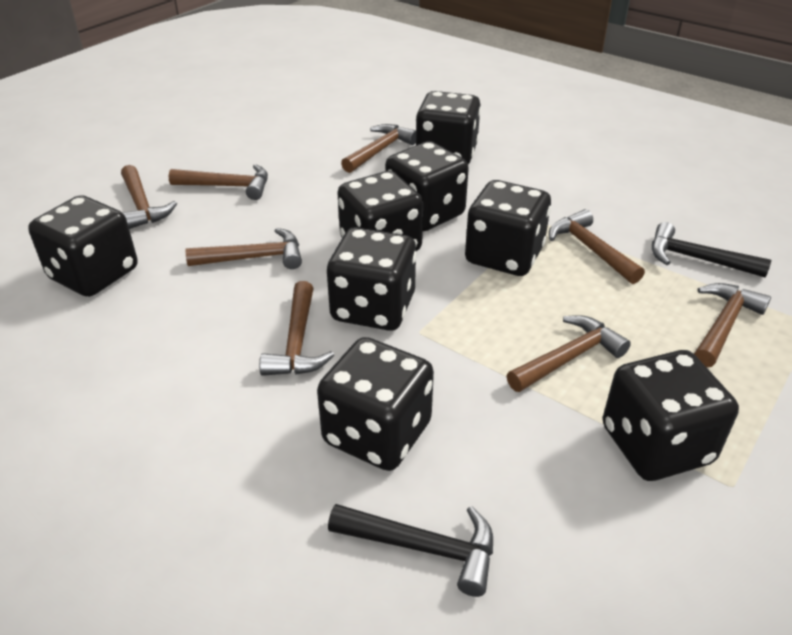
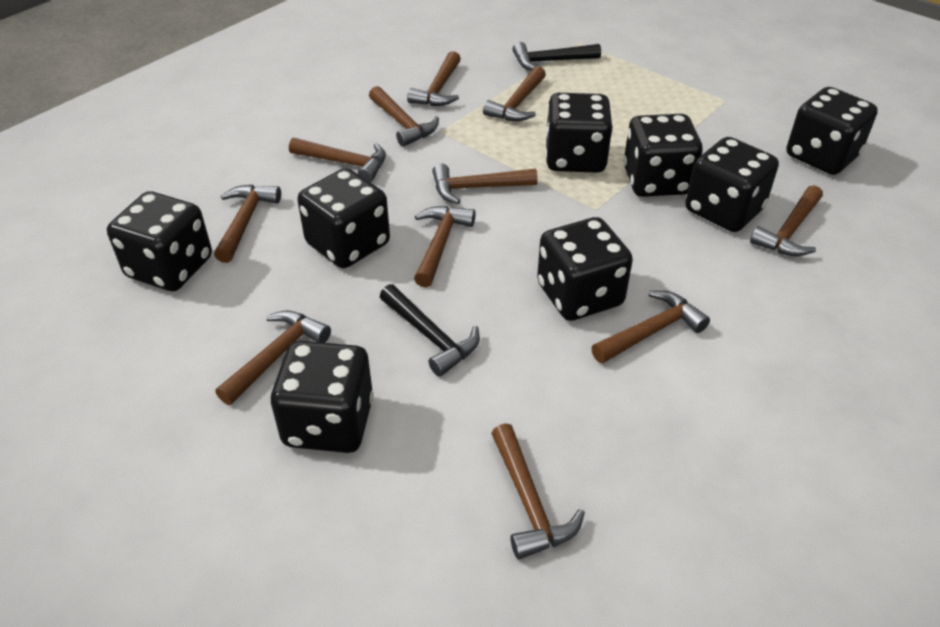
brown hammer: 8 -> 11

